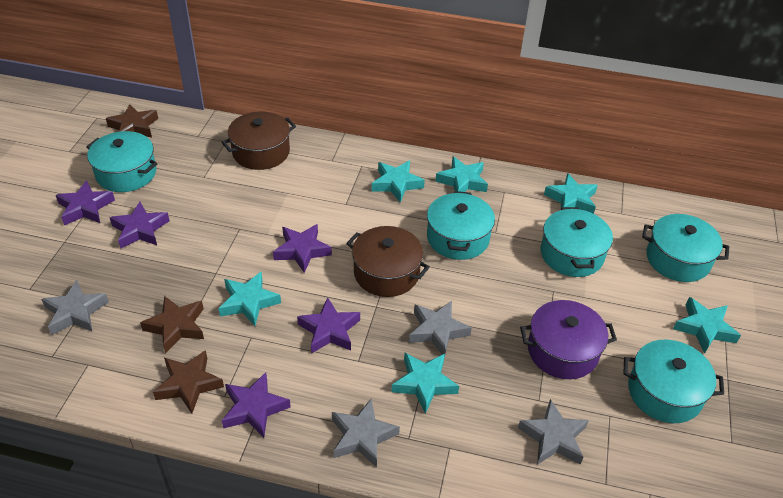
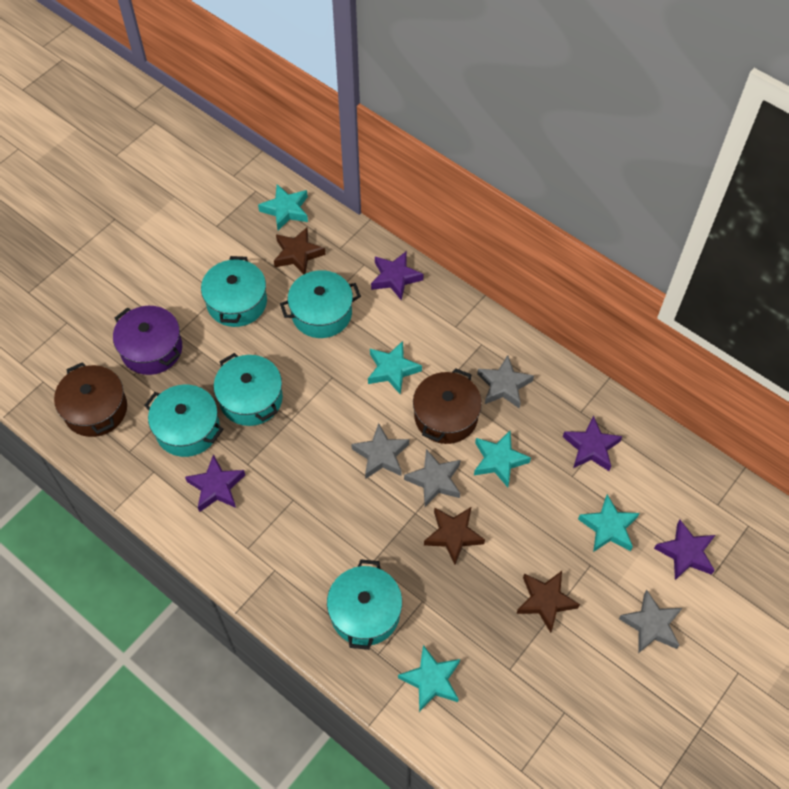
purple star: 5 -> 4
turquoise star: 6 -> 5

